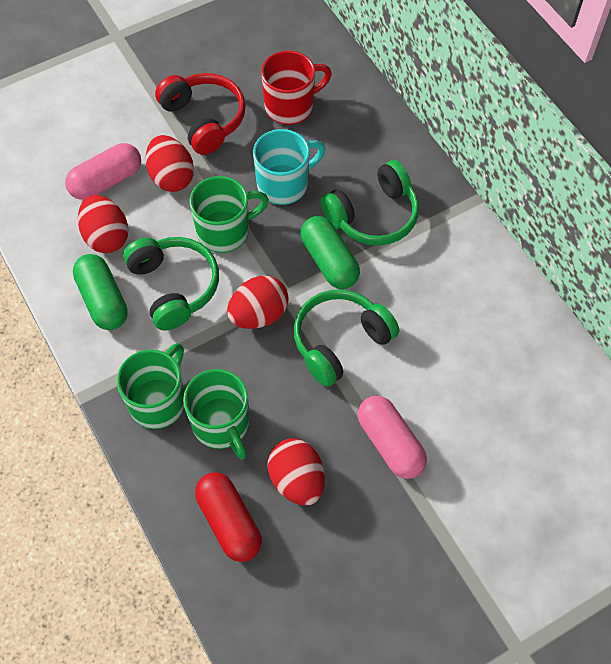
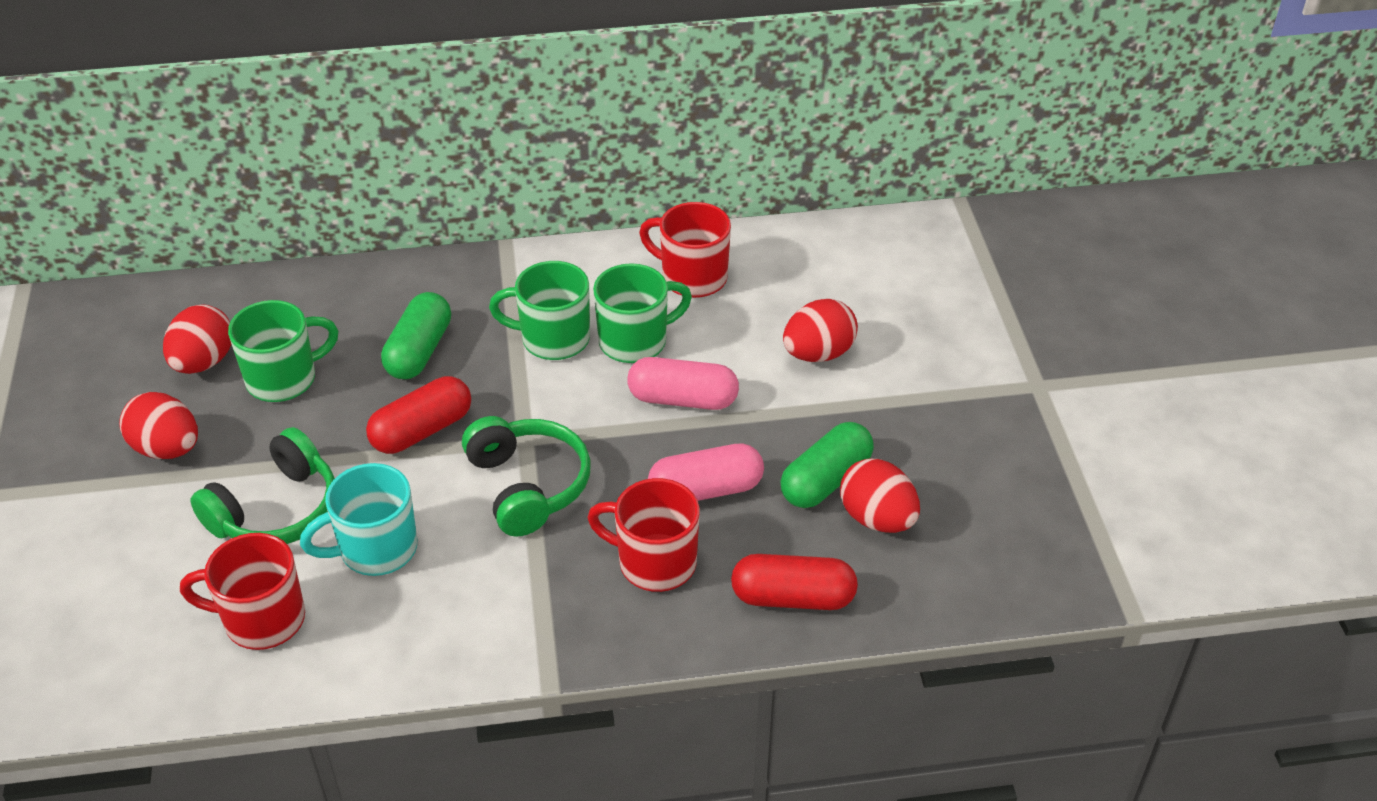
green headphones: 3 -> 2
red capsule: 1 -> 2
red headphones: 1 -> 0
red mug: 1 -> 3

